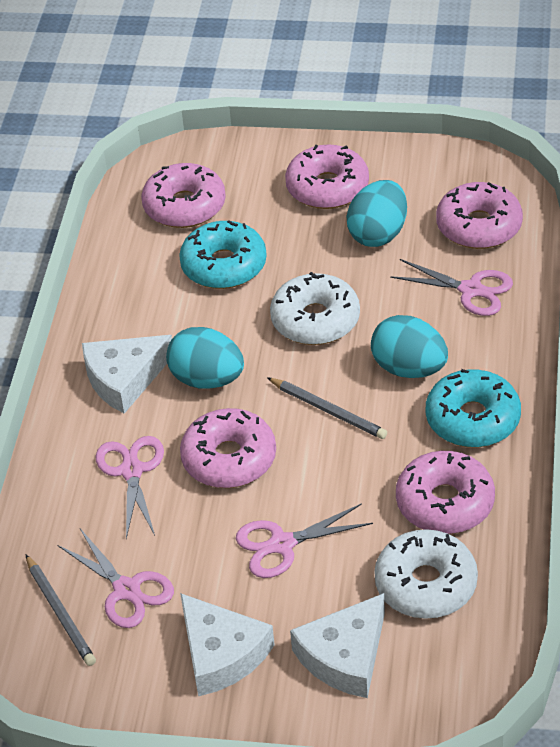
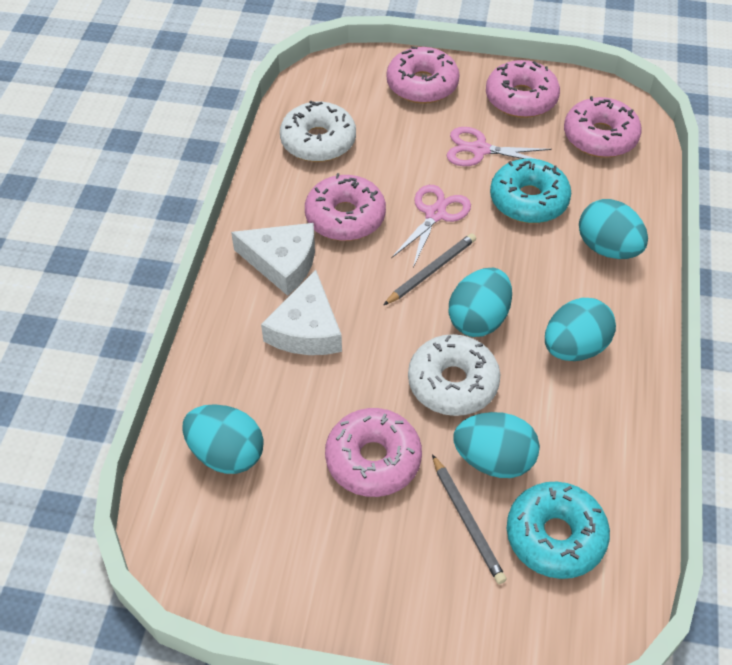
pink scissors: 4 -> 2
turquoise egg: 3 -> 5
white cheese: 3 -> 2

